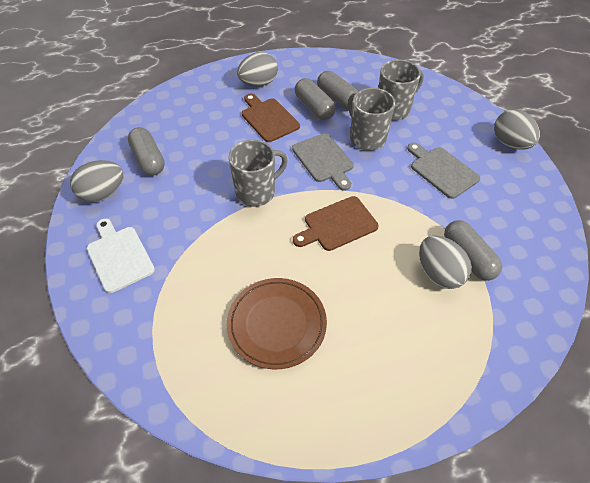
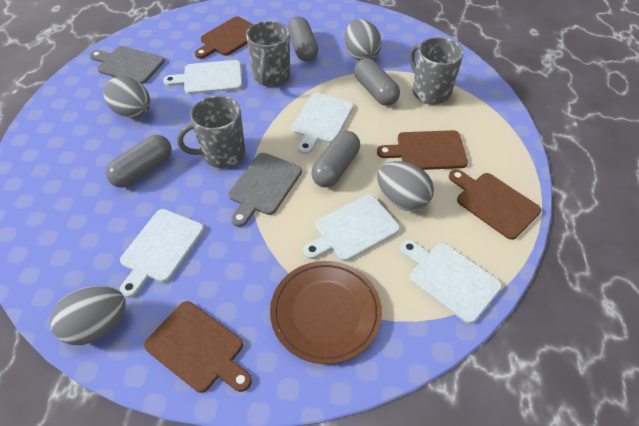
brown cutting board: 2 -> 4
white cutting board: 1 -> 5

